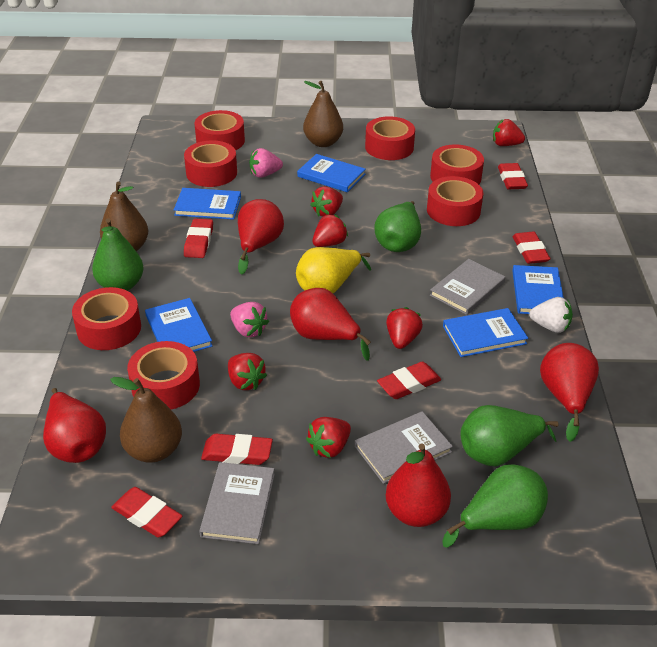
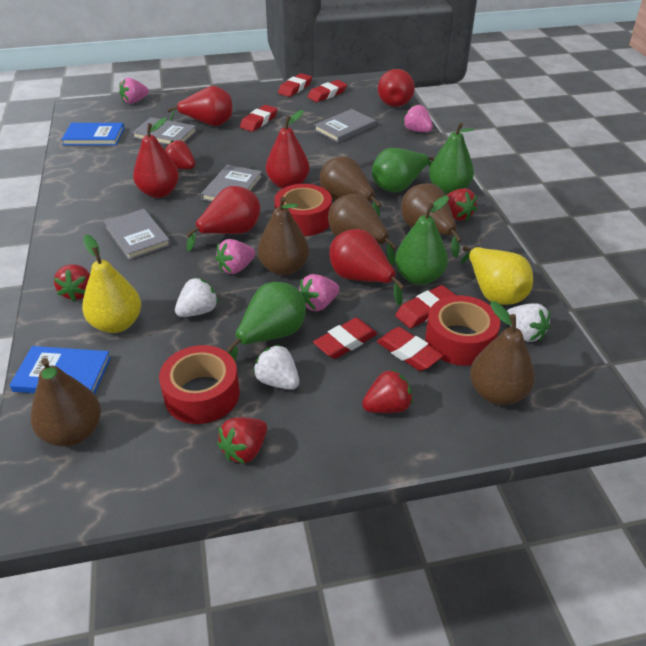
blue book: 5 -> 2
brown pear: 3 -> 6
grey book: 3 -> 4
pink strawberry: 2 -> 4
red pear: 5 -> 6
red strawberry: 6 -> 5
red tape: 7 -> 3
white strawberry: 1 -> 3
yellow pear: 1 -> 2

